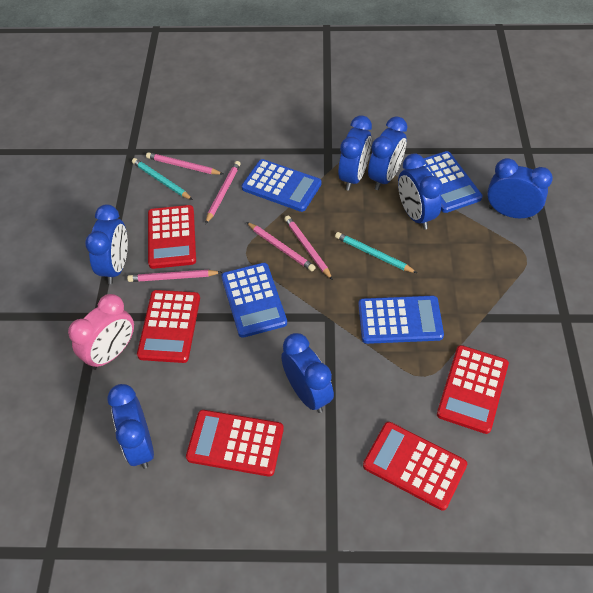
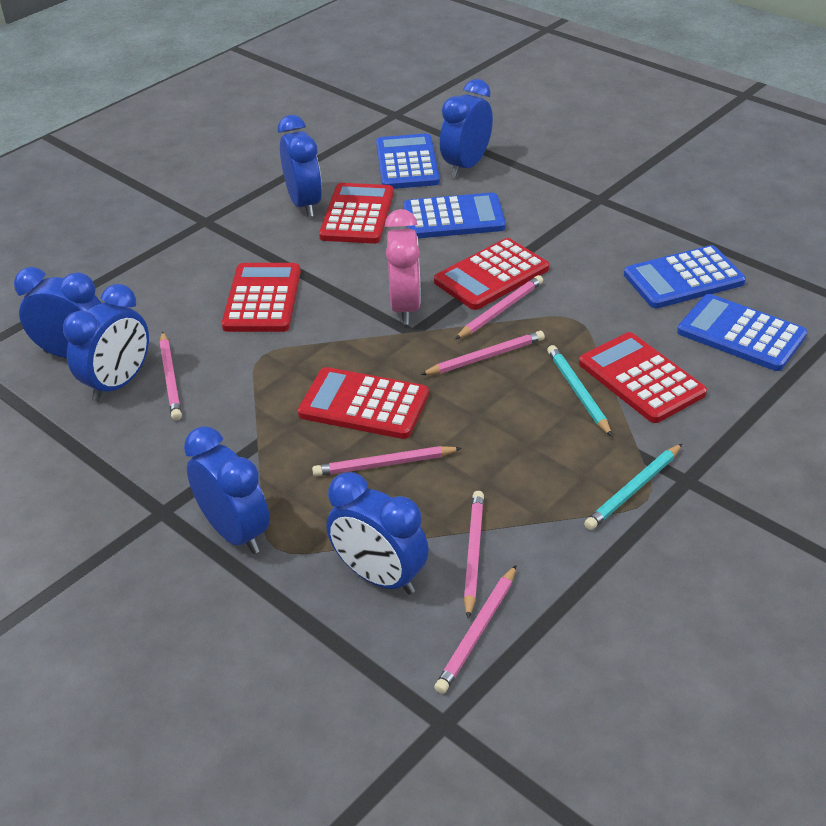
blue clock: 7 -> 6
pink pencil: 5 -> 6

